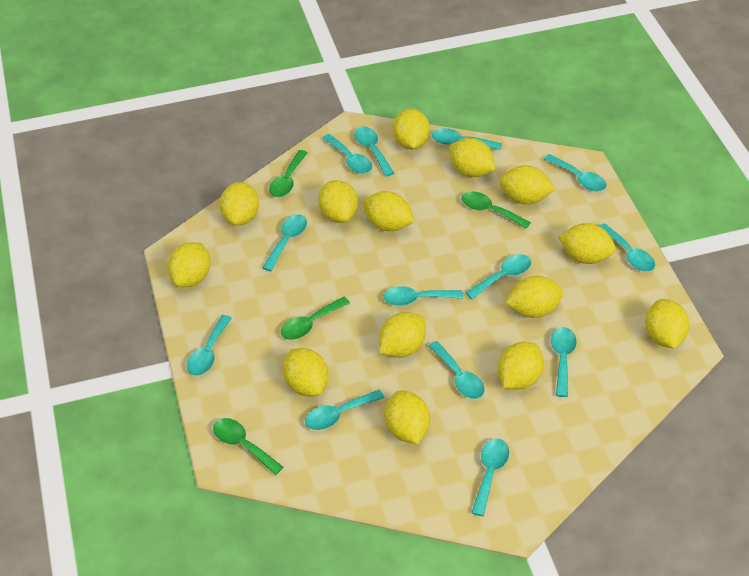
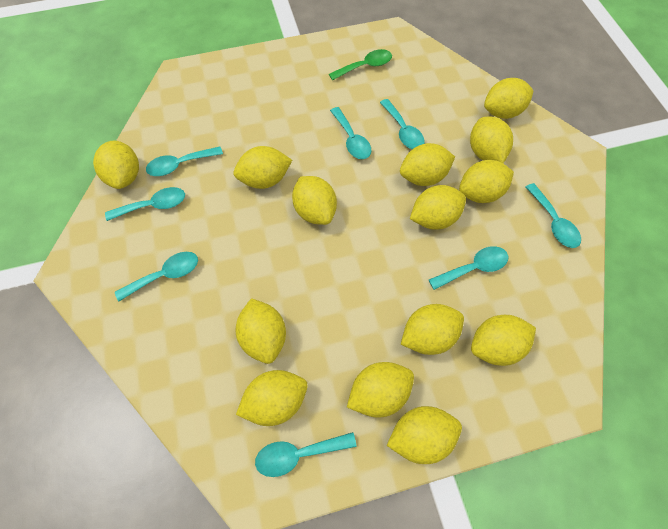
green spoon: 4 -> 1
turquoise spoon: 13 -> 8

